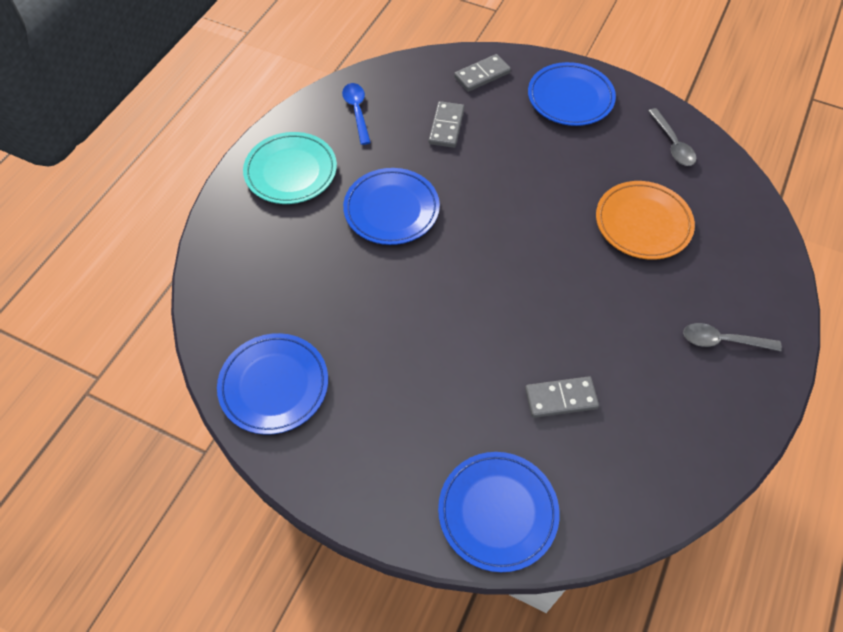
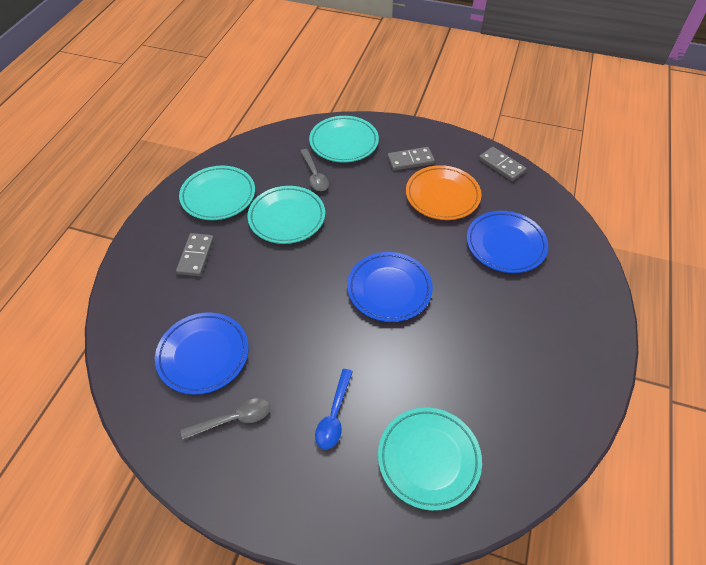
blue plate: 4 -> 3
turquoise plate: 1 -> 4

